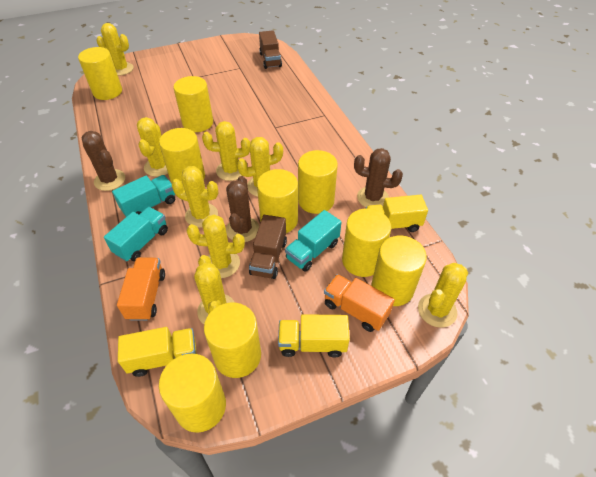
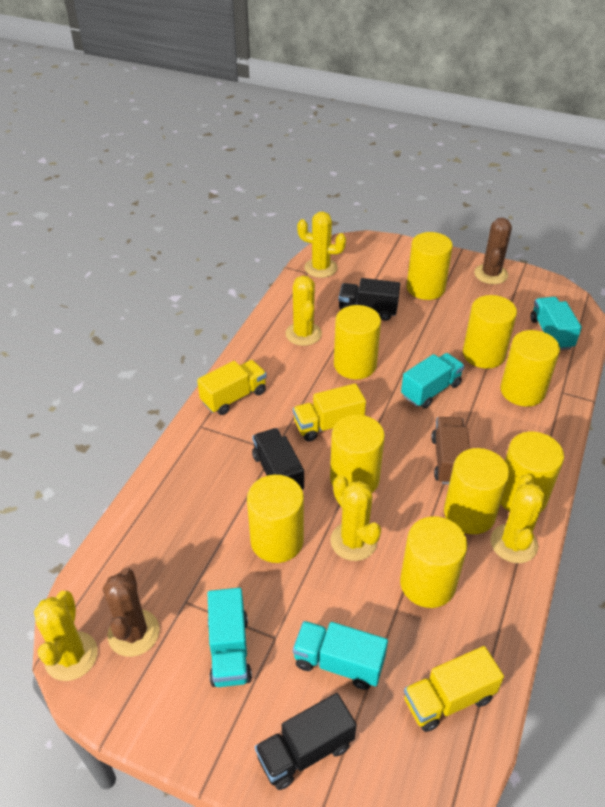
black truck: 0 -> 3
brown cactus: 3 -> 2
brown truck: 2 -> 1
orange truck: 2 -> 0
turquoise truck: 3 -> 4
yellow cactus: 8 -> 5

